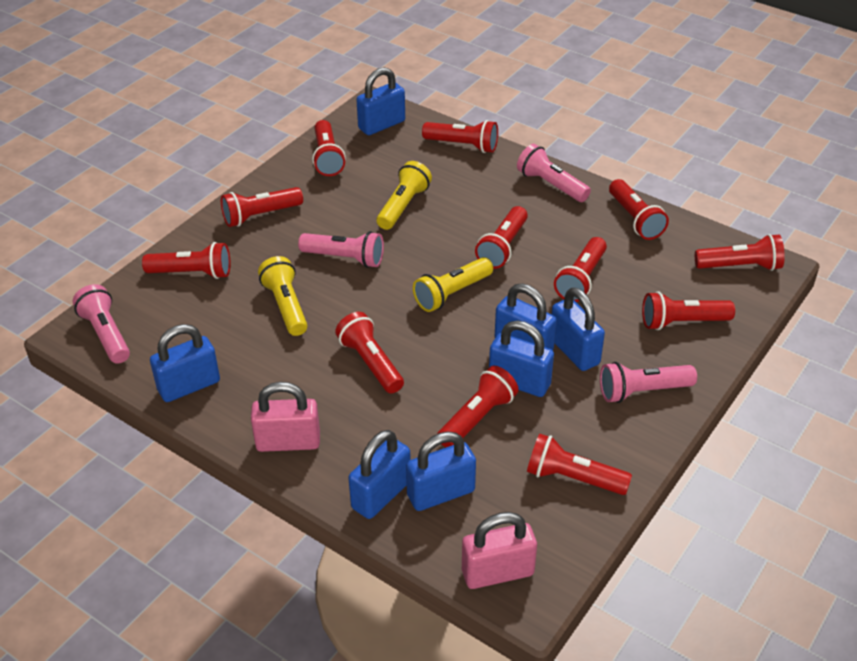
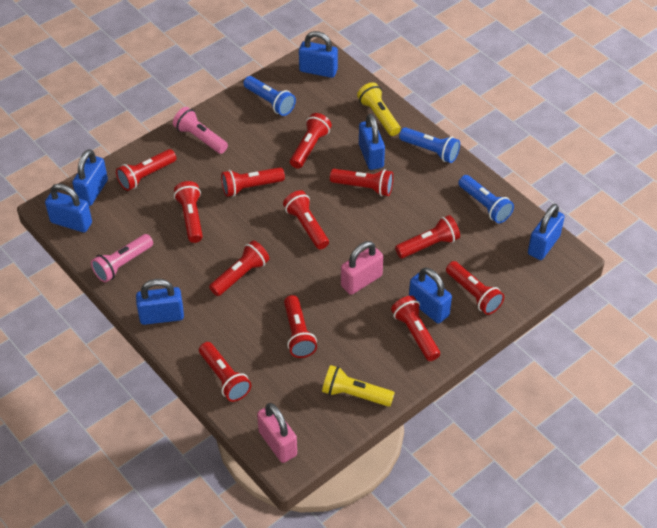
blue flashlight: 0 -> 3
pink flashlight: 4 -> 2
yellow flashlight: 3 -> 2

